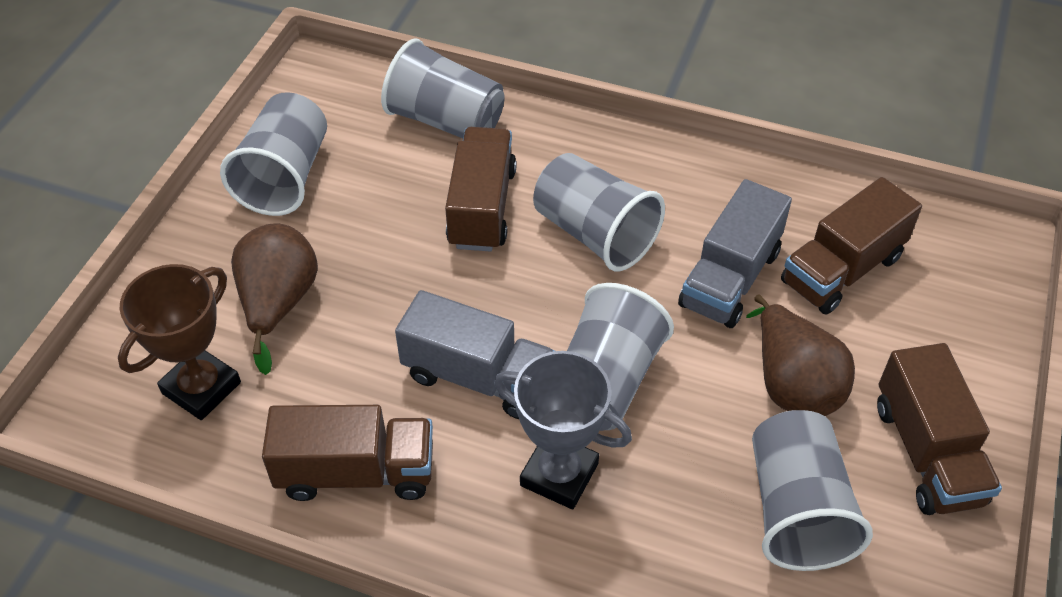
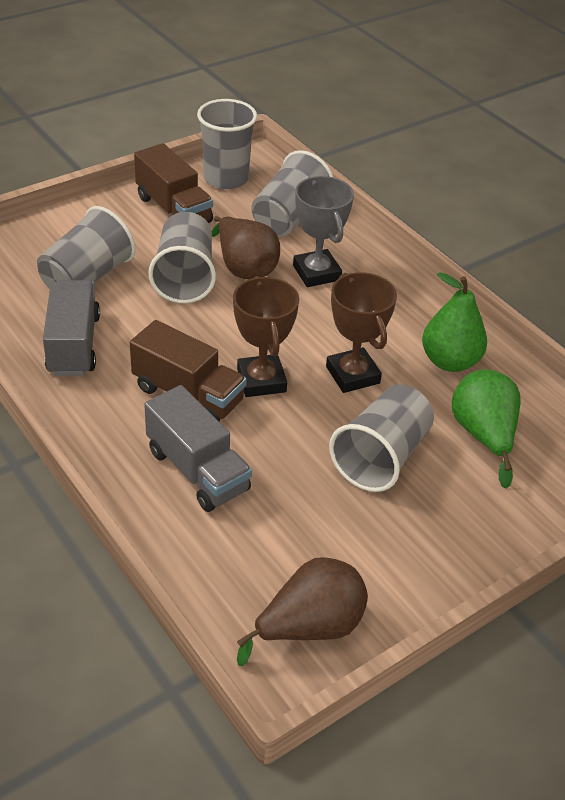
brown trophy: 1 -> 2
brown truck: 4 -> 2
green pear: 0 -> 2

